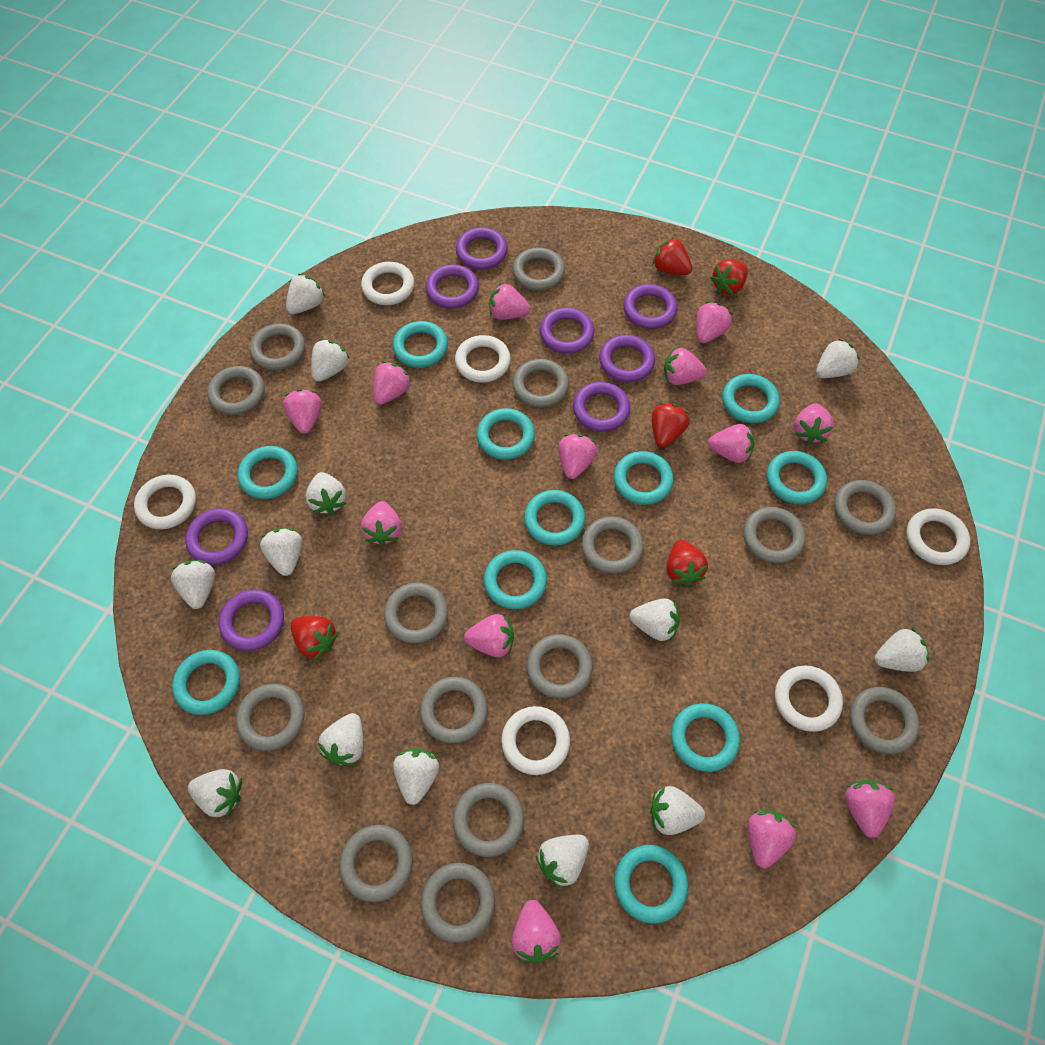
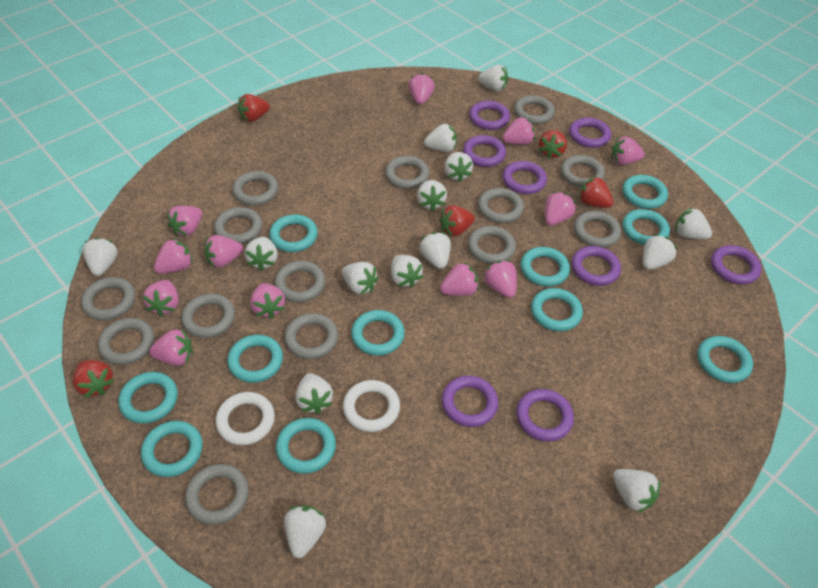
grey ring: 15 -> 14
pink strawberry: 13 -> 12
white ring: 6 -> 2
white strawberry: 13 -> 14

